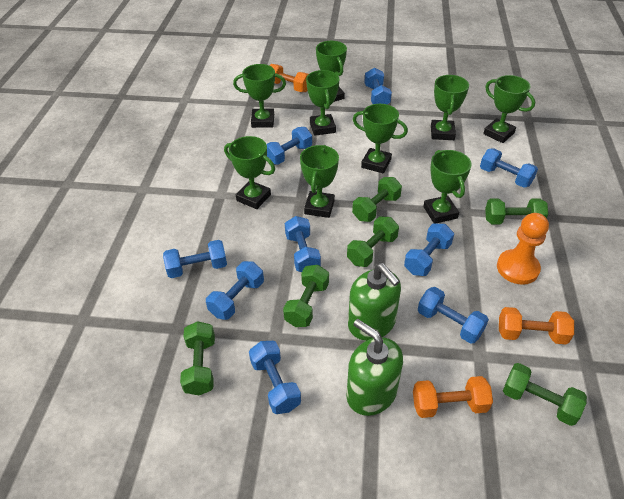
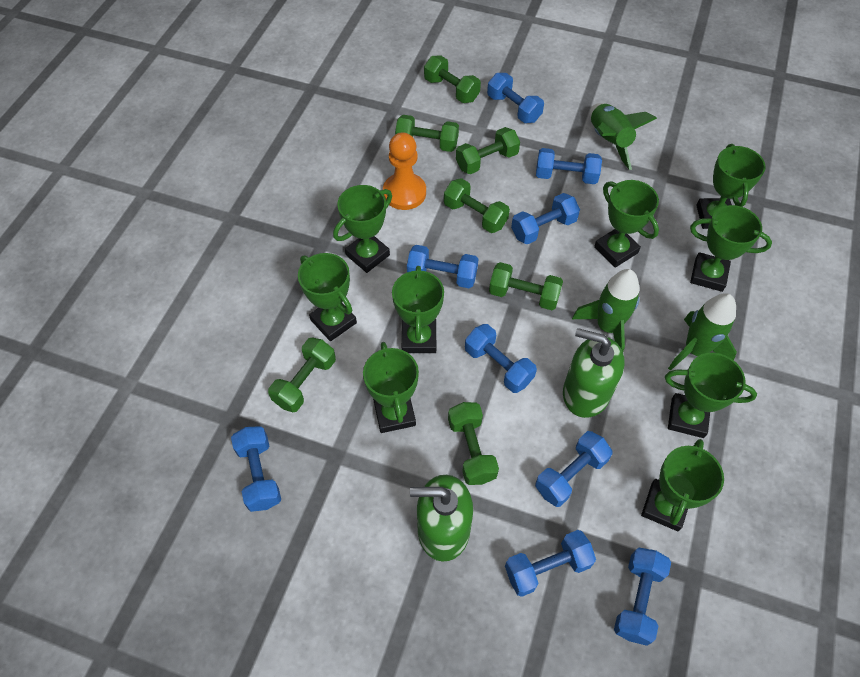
green dumbbell: 6 -> 7
green rocket: 0 -> 3
orange dumbbell: 3 -> 0

